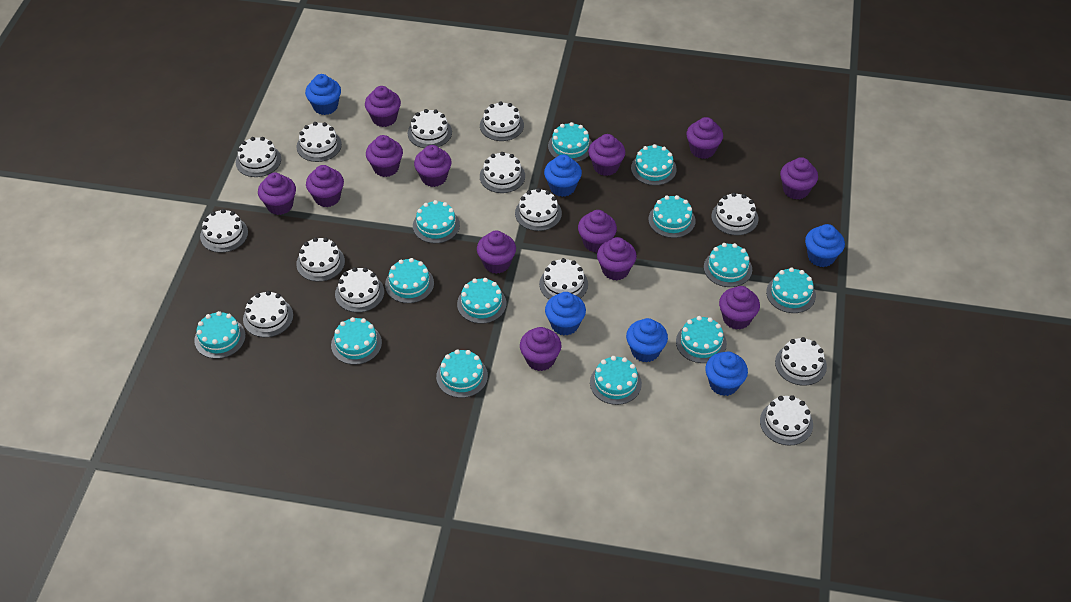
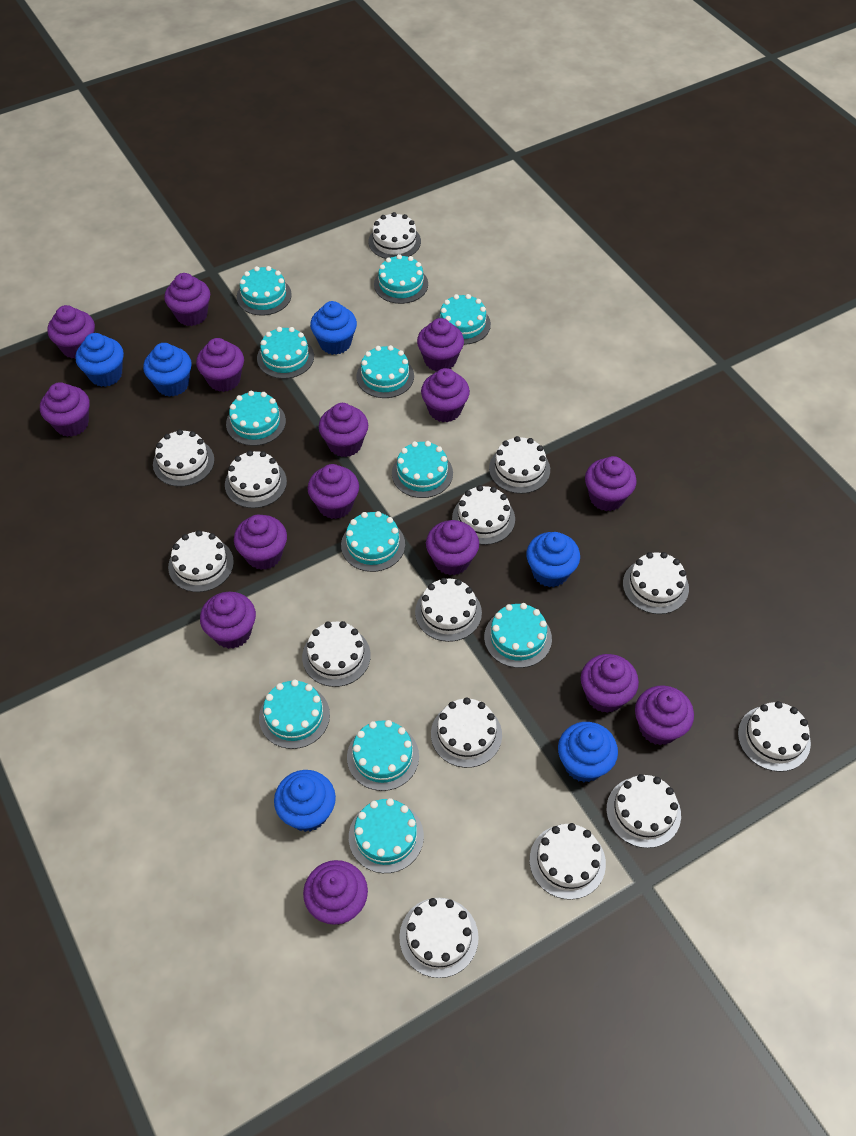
purple cupcake: 13 -> 15
turquoise cake: 13 -> 12

